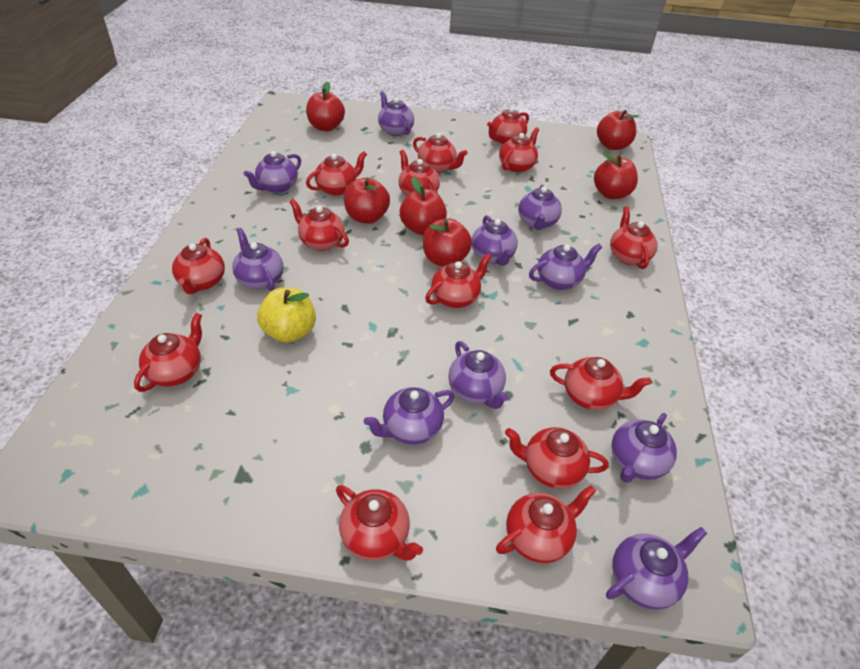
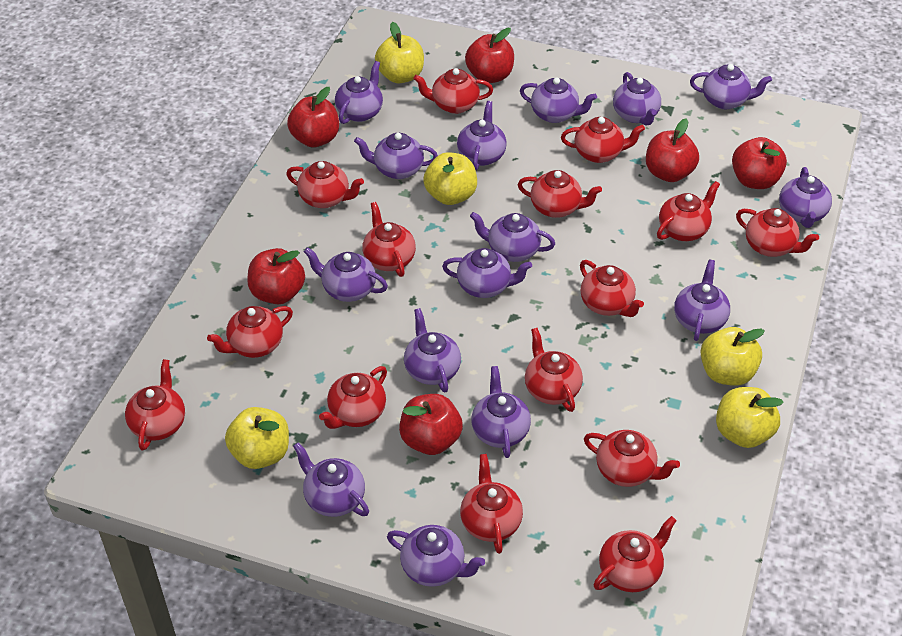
purple teapot: 10 -> 15
red teapot: 14 -> 15
yellow apple: 1 -> 5

